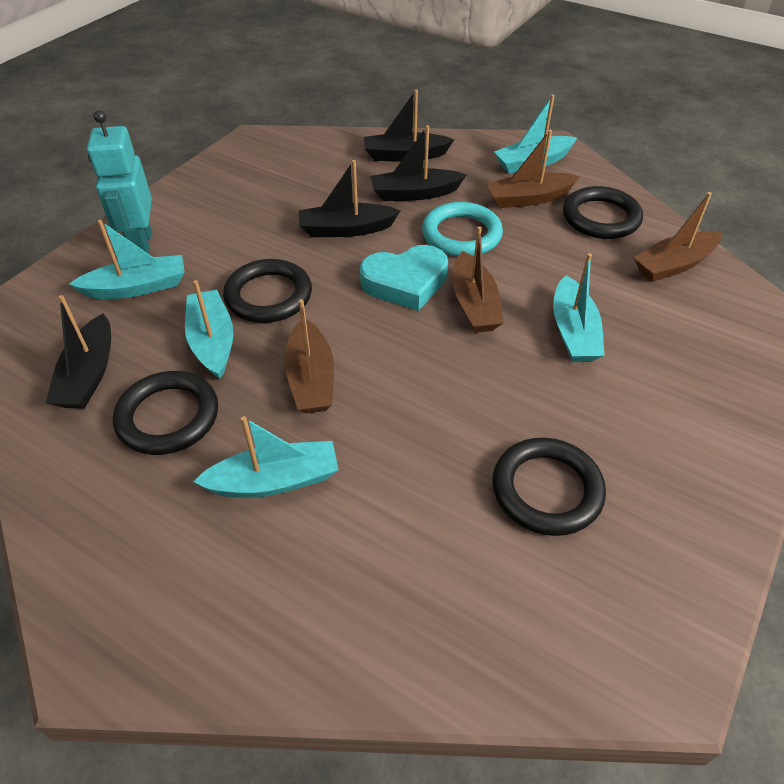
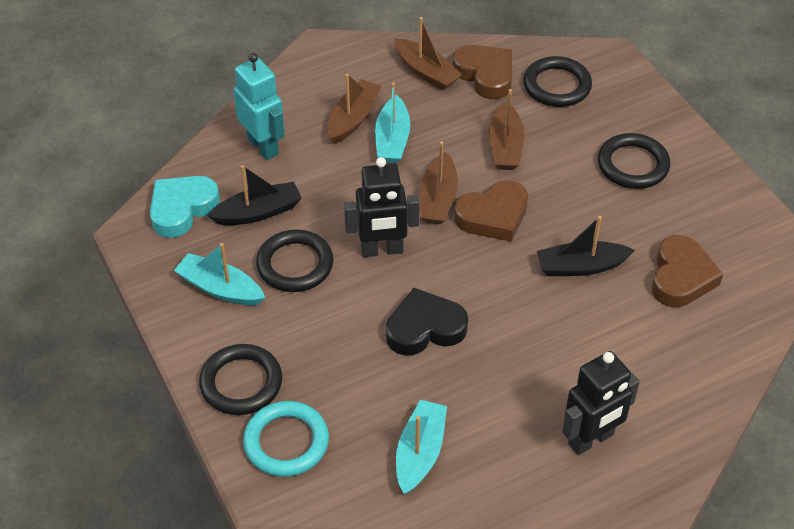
black boat: 4 -> 2
black heart: 0 -> 1
black robot: 0 -> 2
brown heart: 0 -> 3
turquoise boat: 5 -> 3

